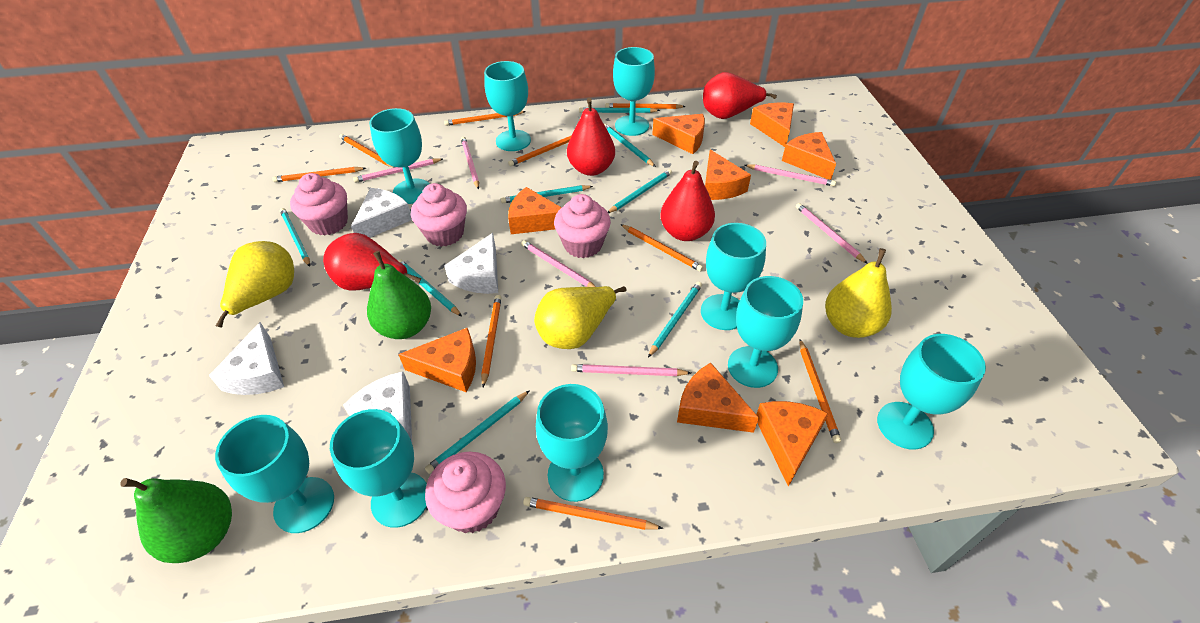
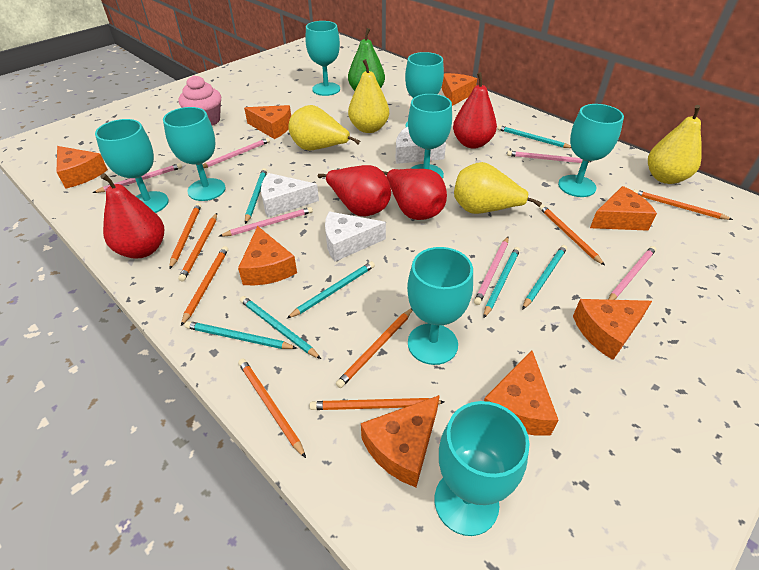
green pear: 2 -> 1
orange pencil: 9 -> 8
pink cupcake: 4 -> 1
turquoise goblet: 9 -> 8
turquoise pencil: 8 -> 7
white cheese: 4 -> 3
yellow pear: 3 -> 4

